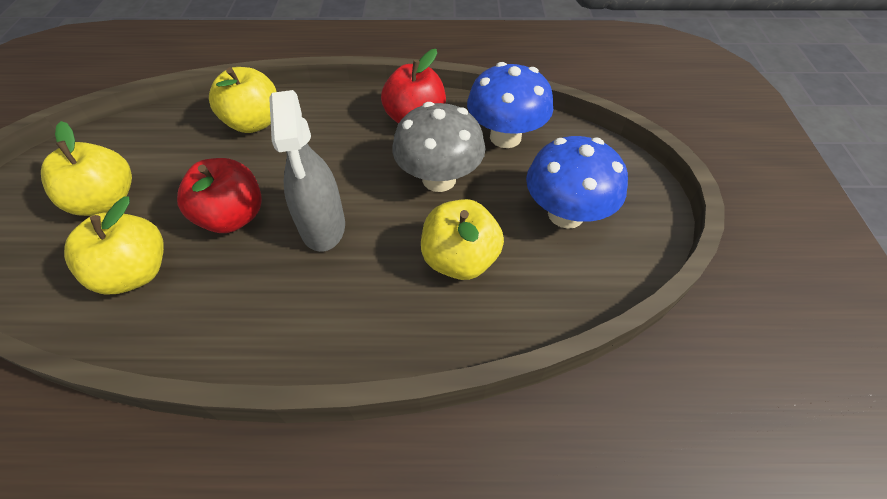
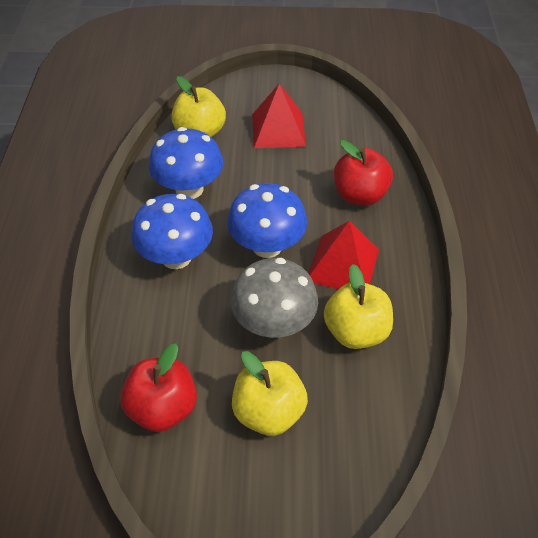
blue mushroom: 2 -> 3
grey spray bottle: 1 -> 0
red pyramid: 0 -> 2
yellow apple: 4 -> 3

